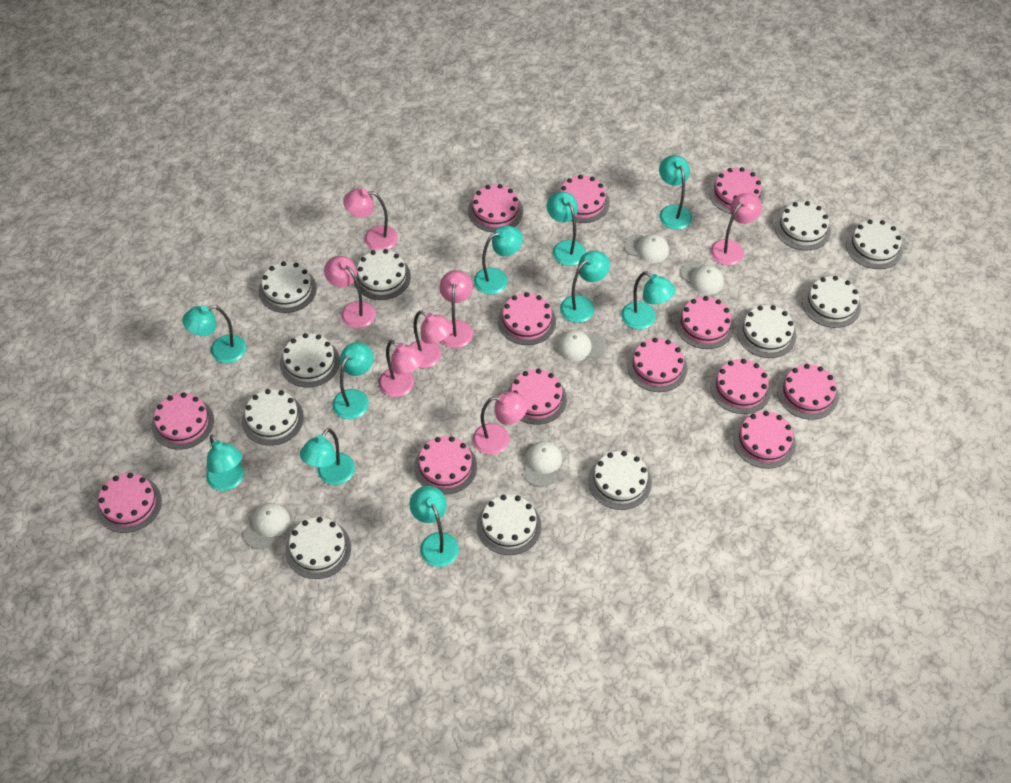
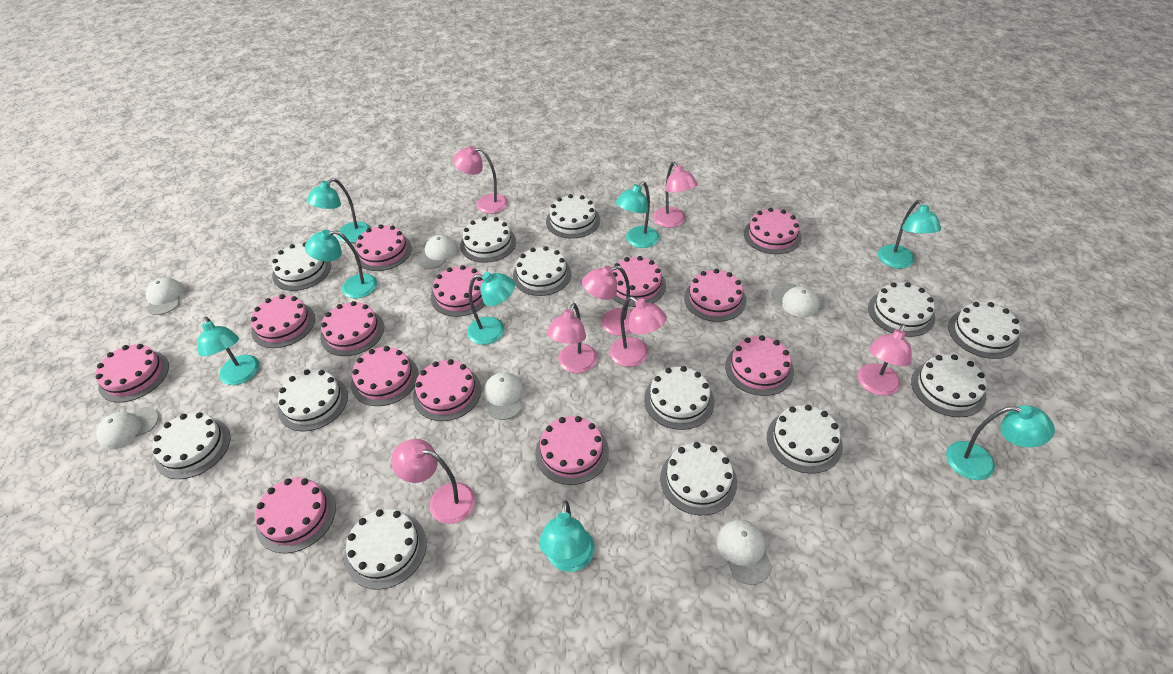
turquoise lamp: 10 -> 8
white cake: 11 -> 13
white cap: 5 -> 6

